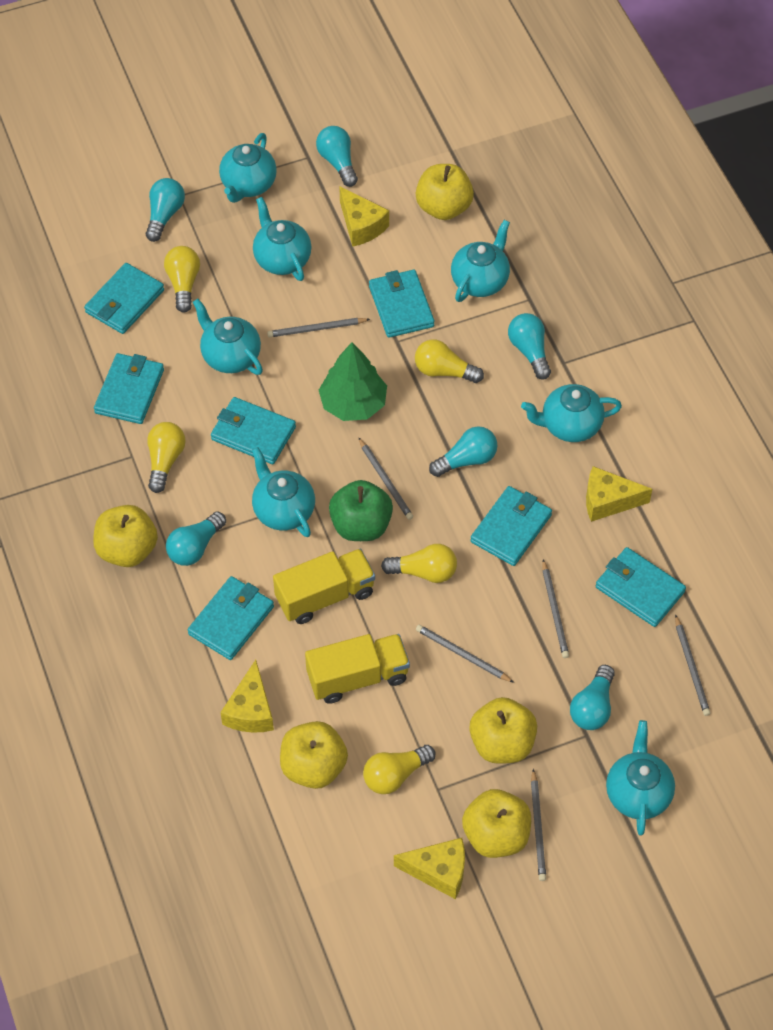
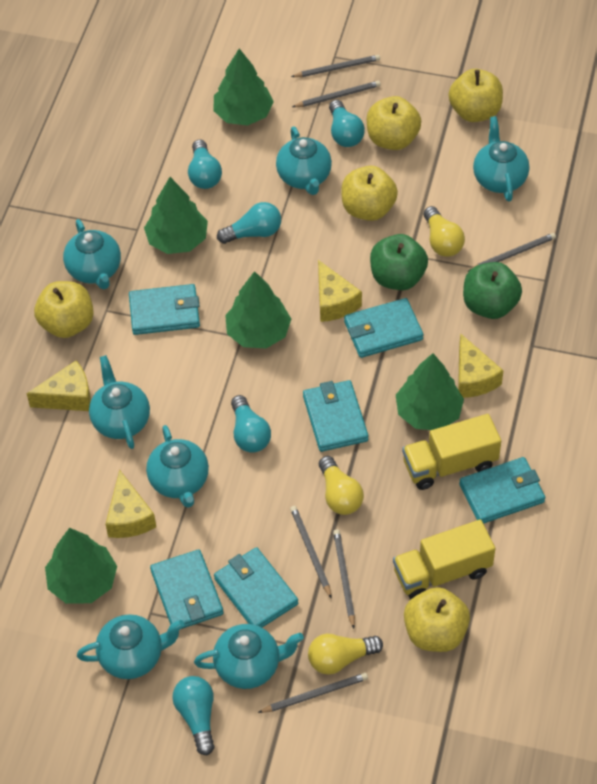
green apple: 1 -> 2
green tree: 1 -> 5
turquoise light bulb: 6 -> 5
turquoise wallet: 7 -> 6
yellow light bulb: 5 -> 3

